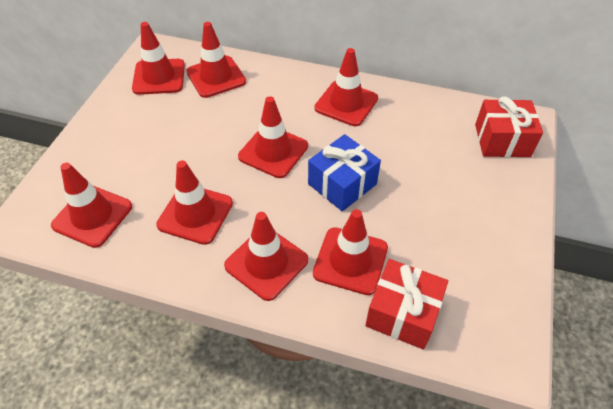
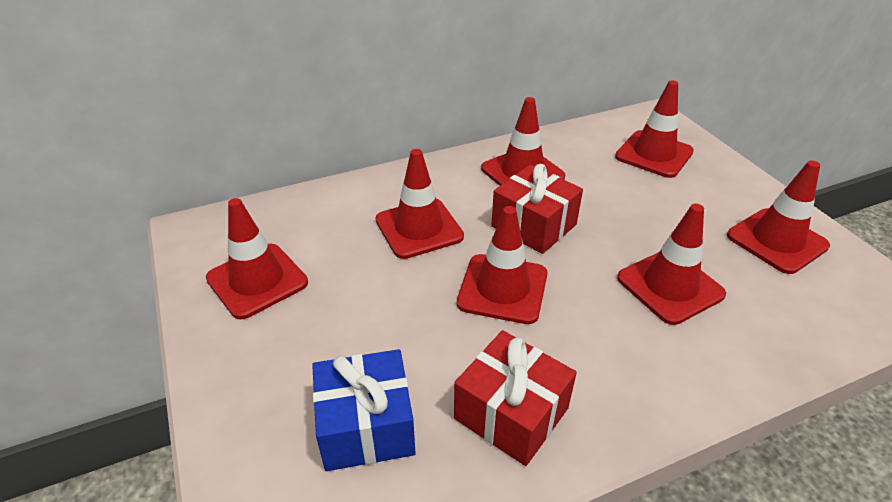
red traffic cone: 8 -> 7

